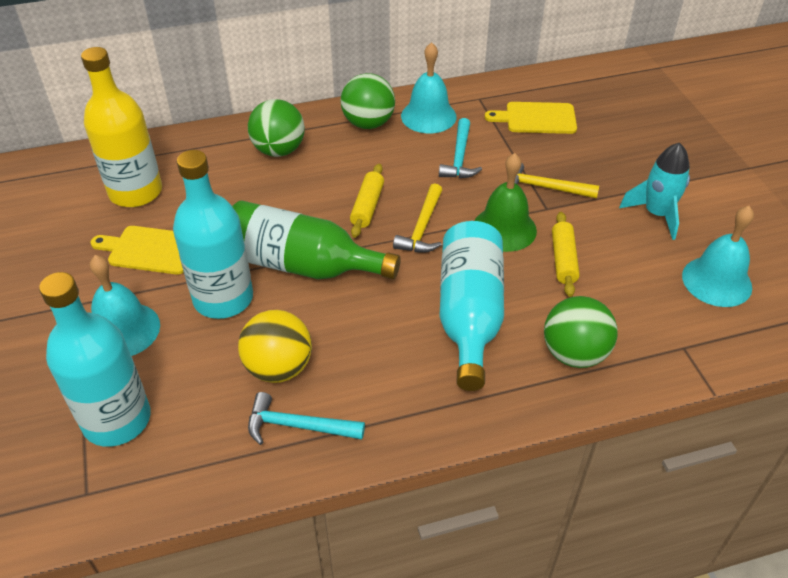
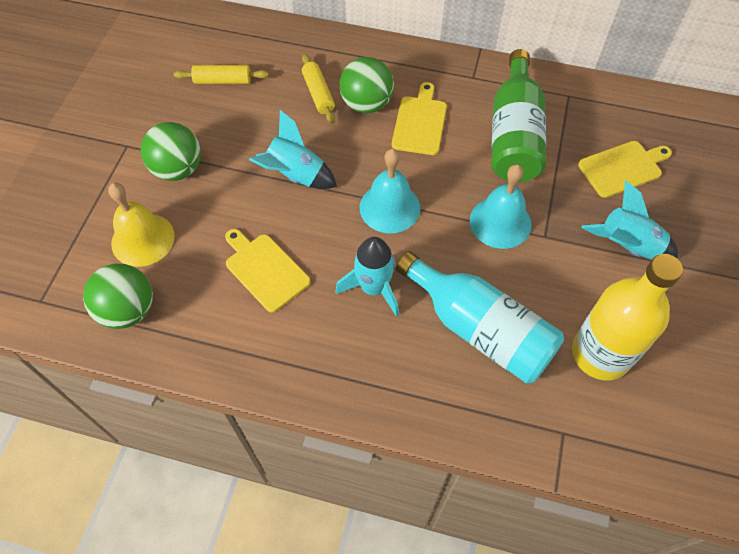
green bell: 1 -> 0
turquoise bell: 3 -> 2
turquoise bottle: 3 -> 1
turquoise hammer: 2 -> 0
turquoise rocket: 1 -> 3
yellow ball: 1 -> 0
yellow bell: 0 -> 1
yellow cutting board: 2 -> 3
yellow hammer: 2 -> 0

